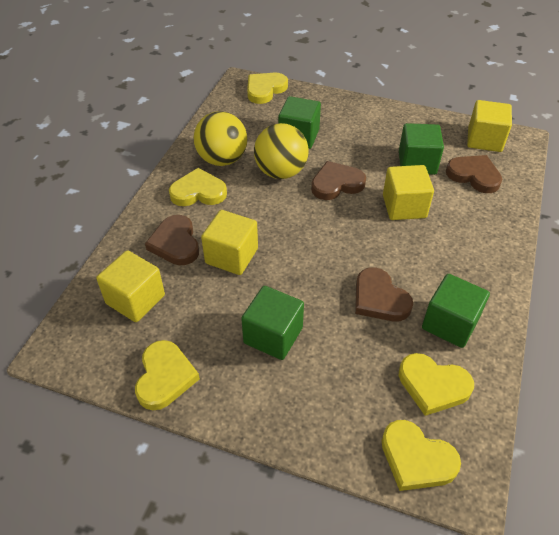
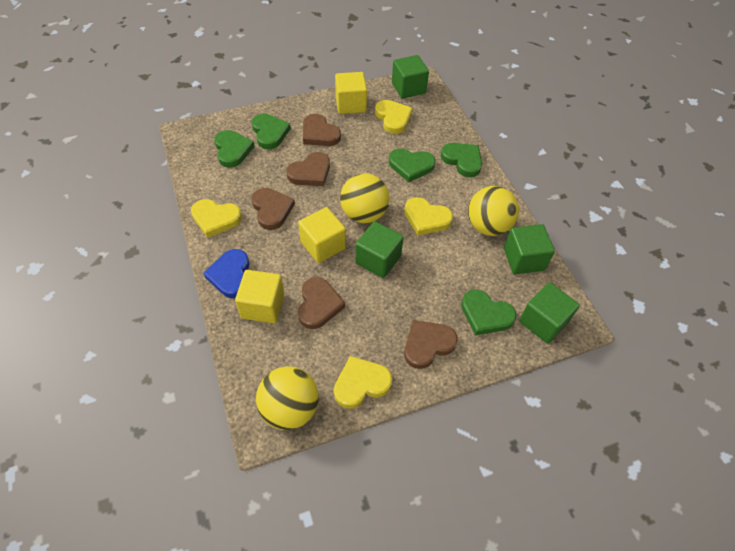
blue heart: 0 -> 1
brown heart: 4 -> 5
green heart: 0 -> 5
yellow ball: 2 -> 3
yellow cube: 4 -> 3
yellow heart: 5 -> 4

